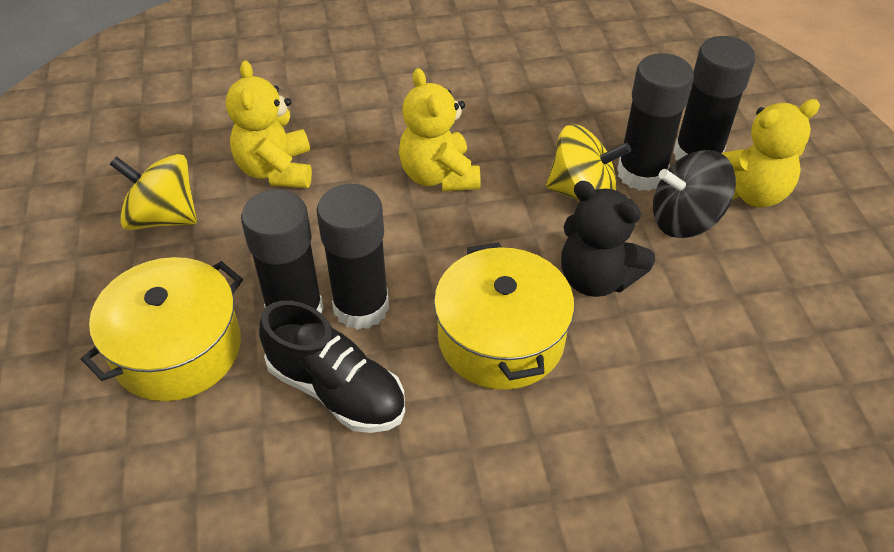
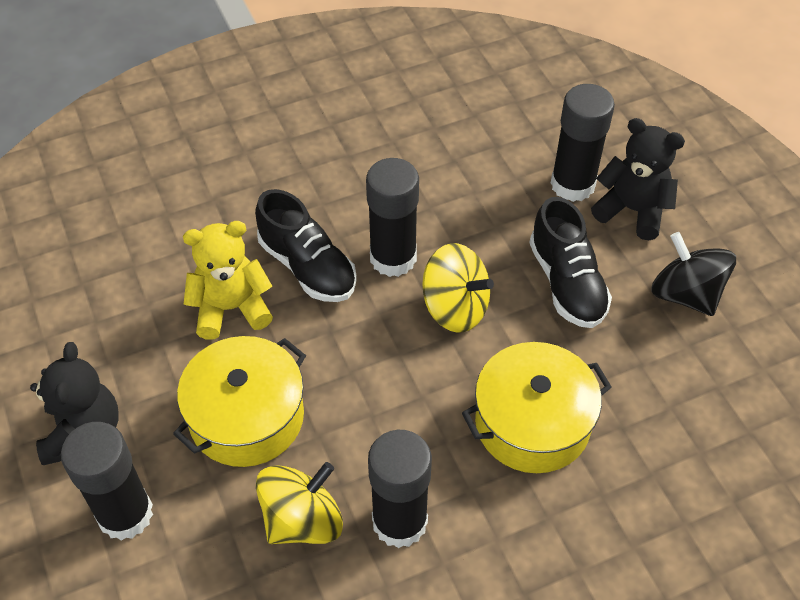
black shoe: 1 -> 2
black teddy bear: 1 -> 2
yellow teddy bear: 3 -> 1

